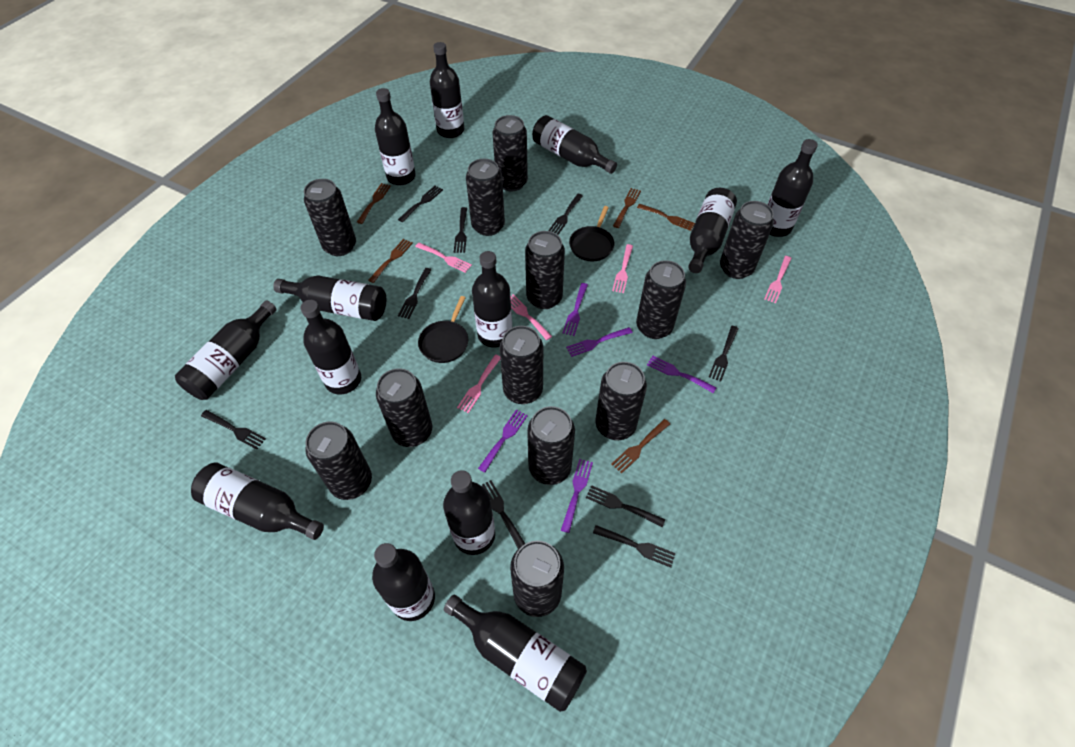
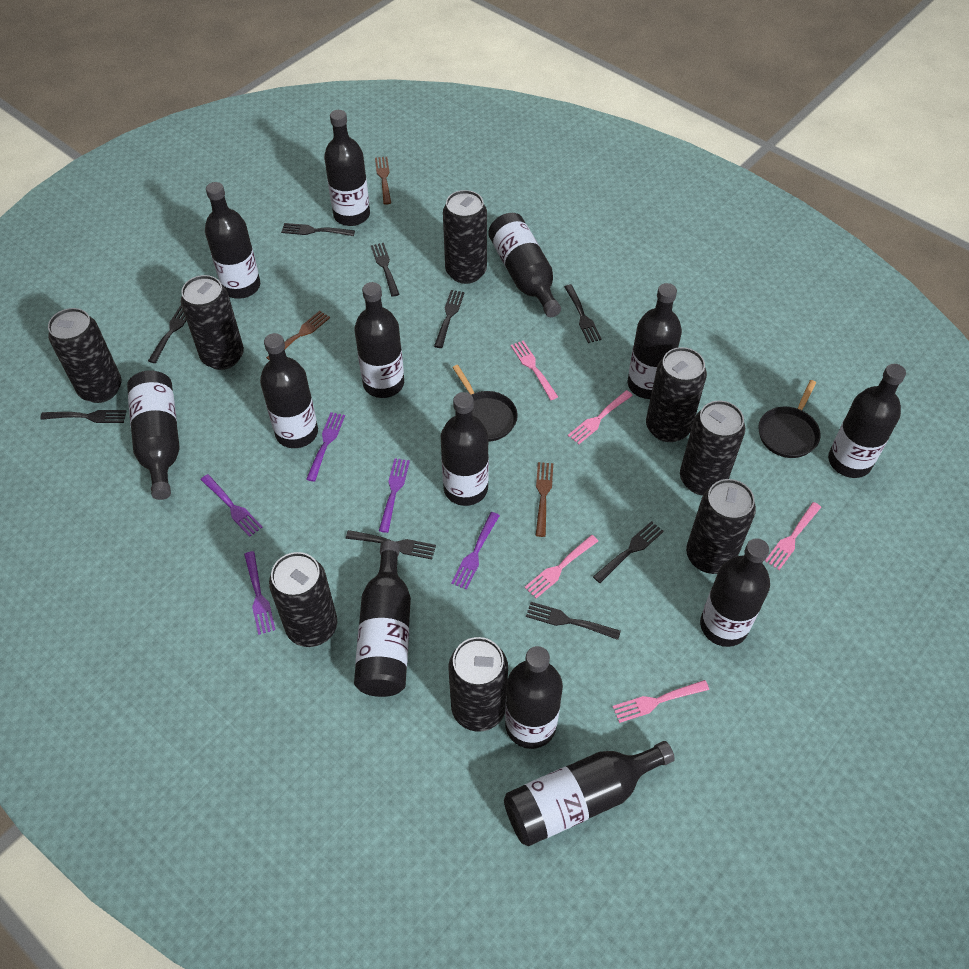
black can: 12 -> 8
brown fork: 5 -> 3

